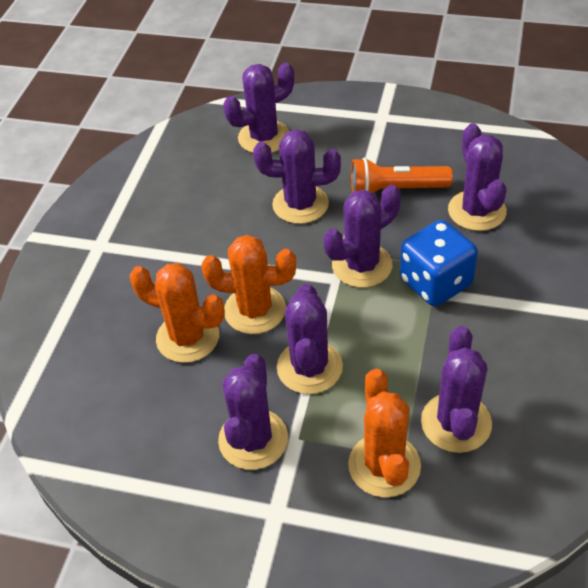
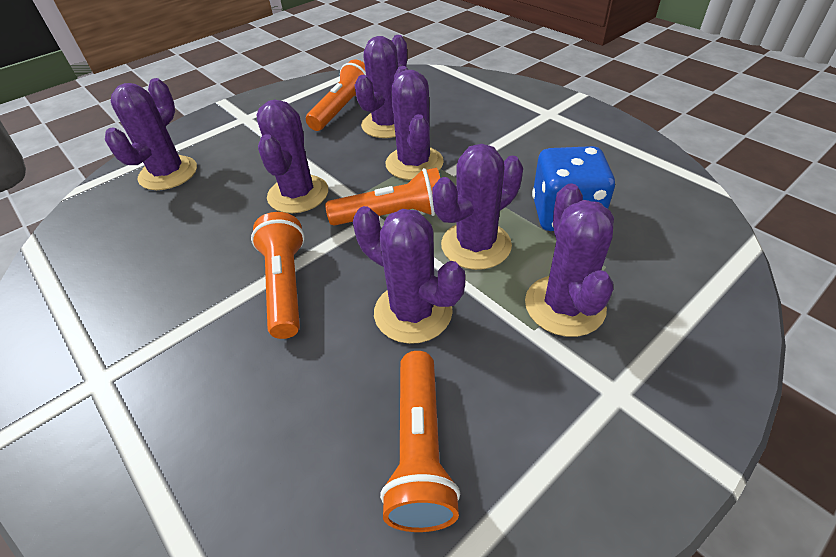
orange cactus: 3 -> 0
orange flashlight: 1 -> 4

